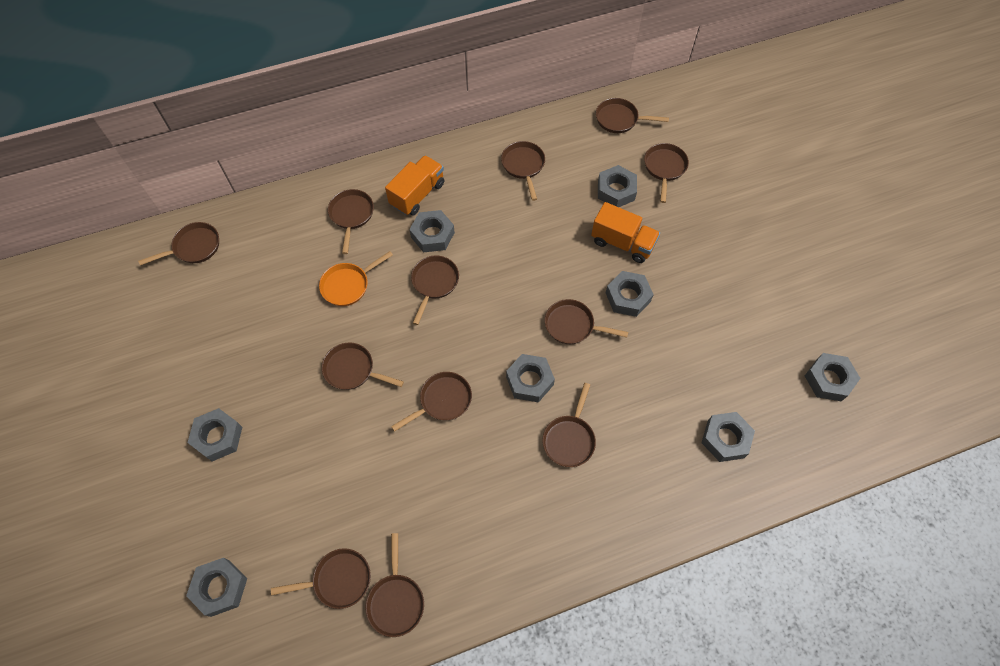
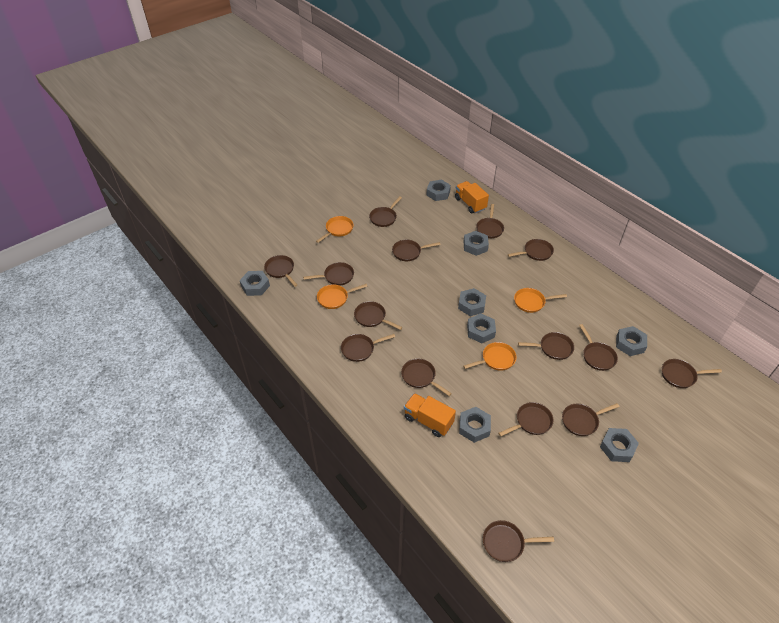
brown pan: 12 -> 15
orange pan: 1 -> 4

